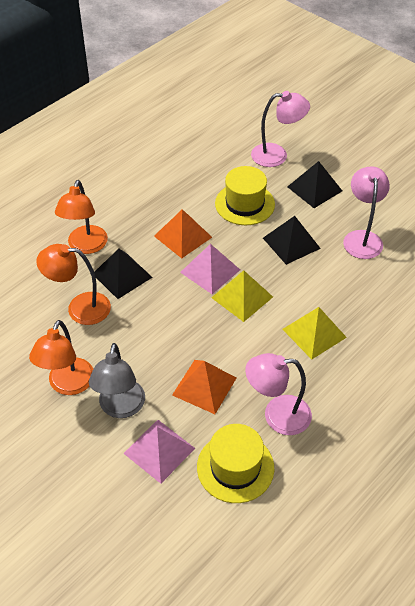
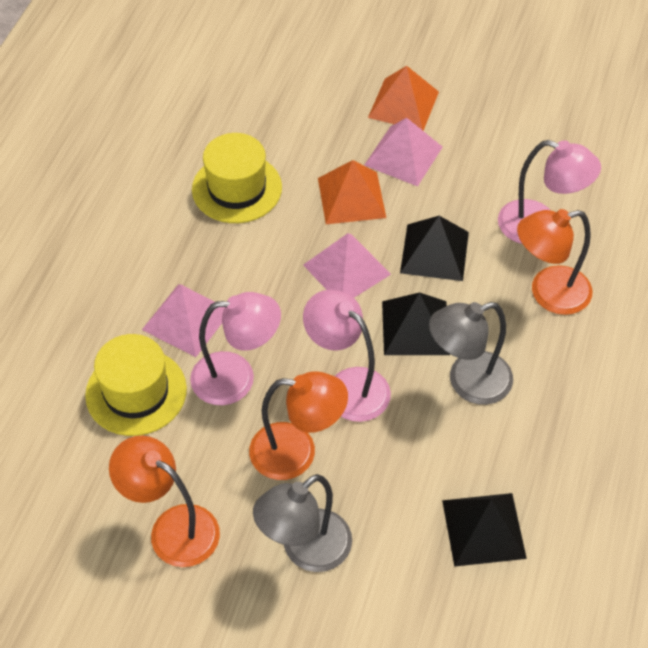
grey lamp: 1 -> 2
pink pyramid: 2 -> 3
yellow pyramid: 2 -> 0

